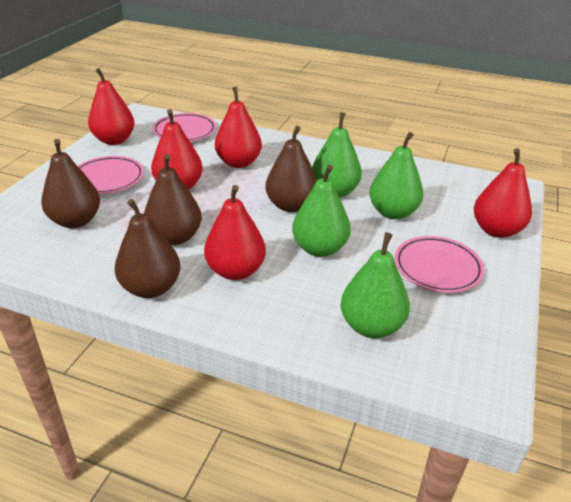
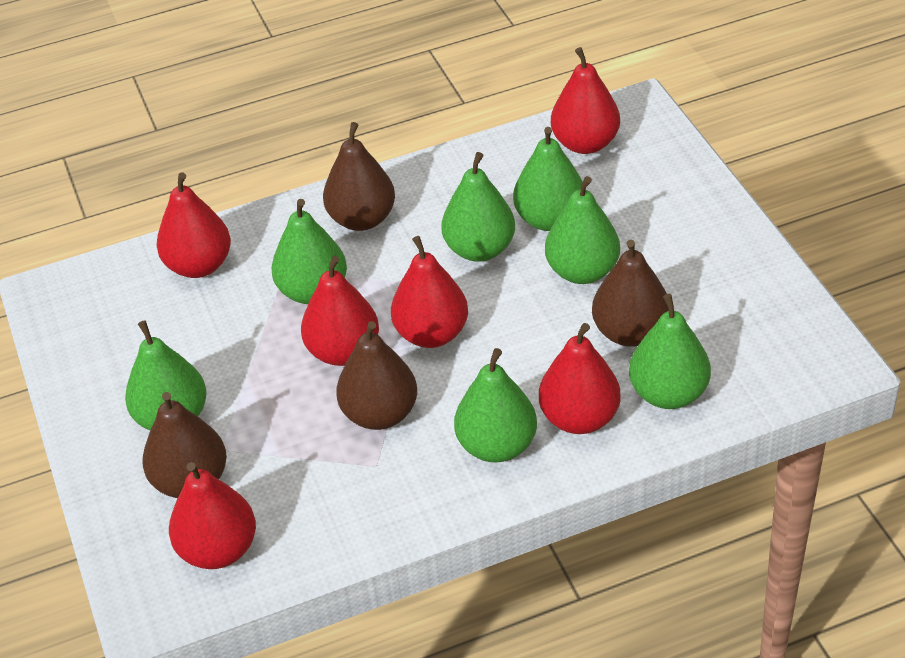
green pear: 4 -> 7
pink plate: 3 -> 0
red pear: 5 -> 6

